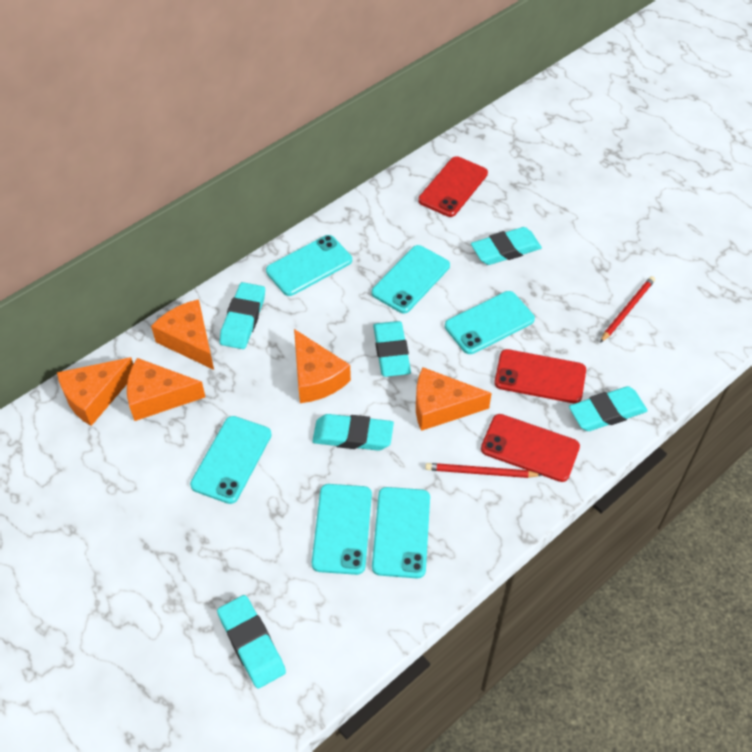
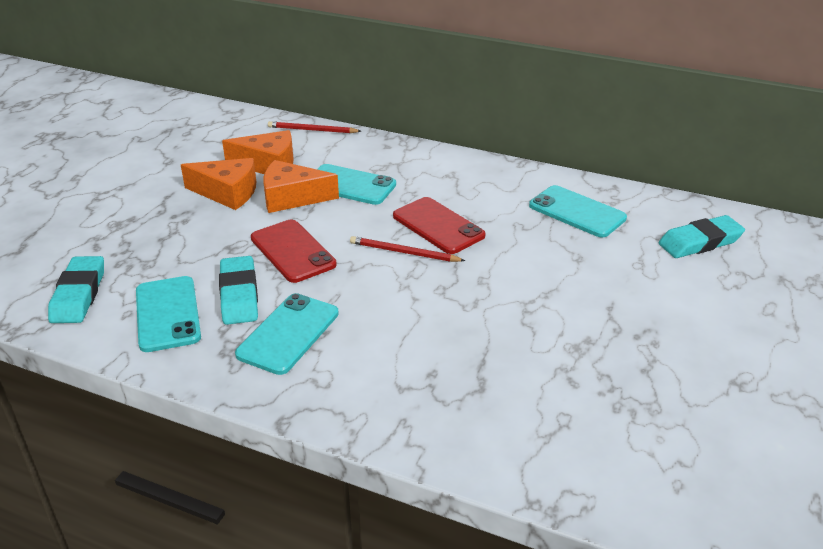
orange cheese: 5 -> 3
red phone: 3 -> 2
turquoise eraser: 6 -> 3
turquoise phone: 6 -> 4

